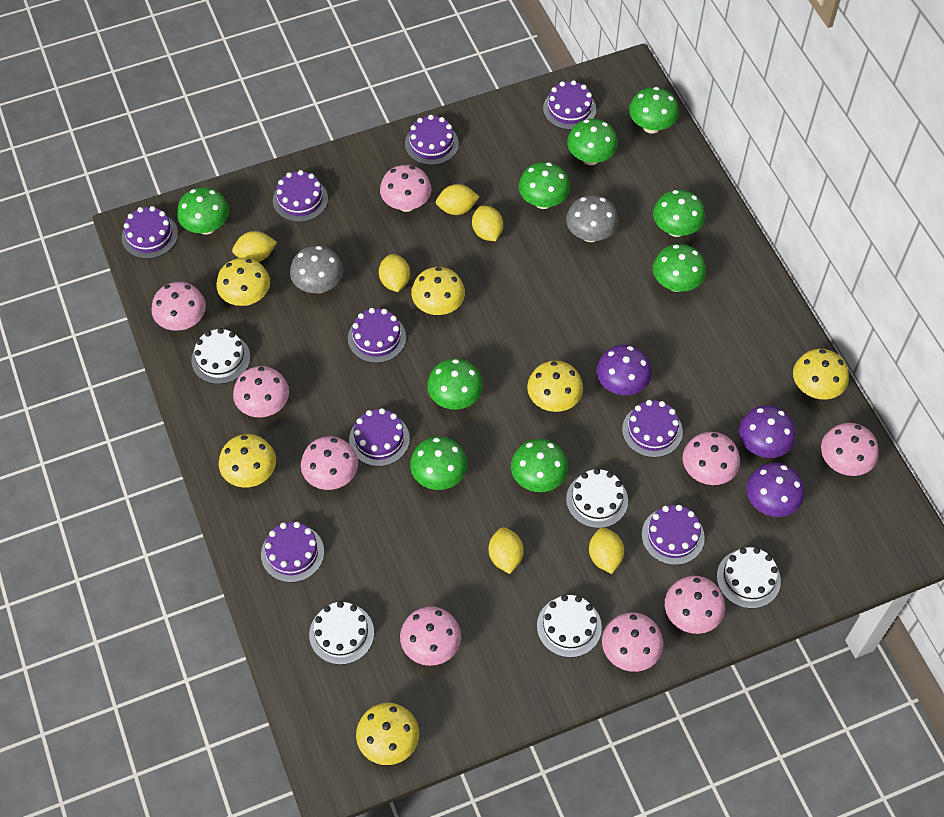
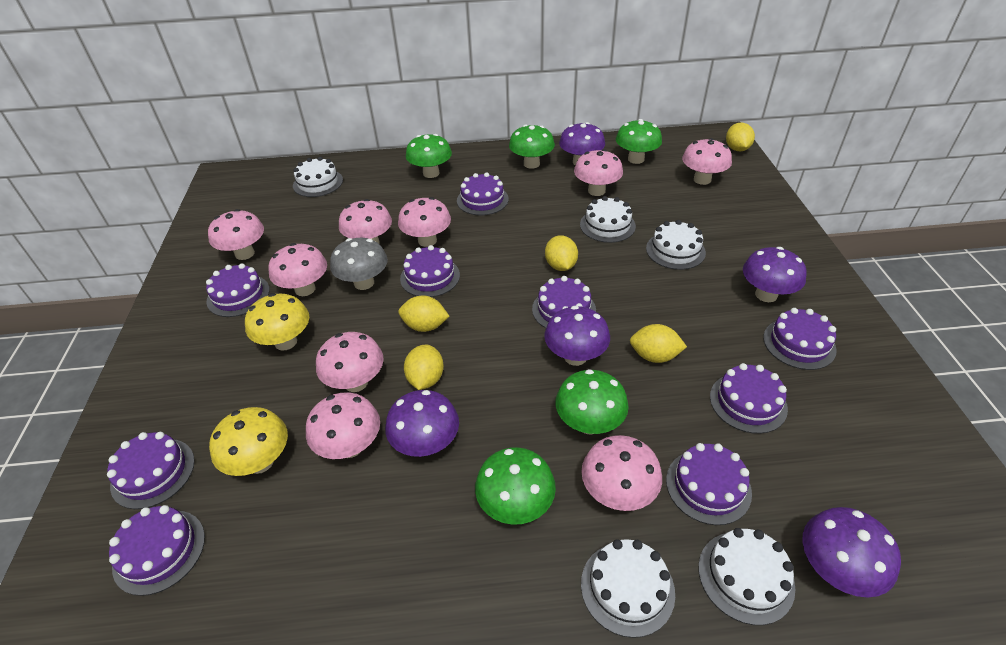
green mushroom: 9 -> 5
grey mushroom: 2 -> 1
purple mushroom: 3 -> 5
yellow lemon: 6 -> 5
yellow mushroom: 6 -> 2

